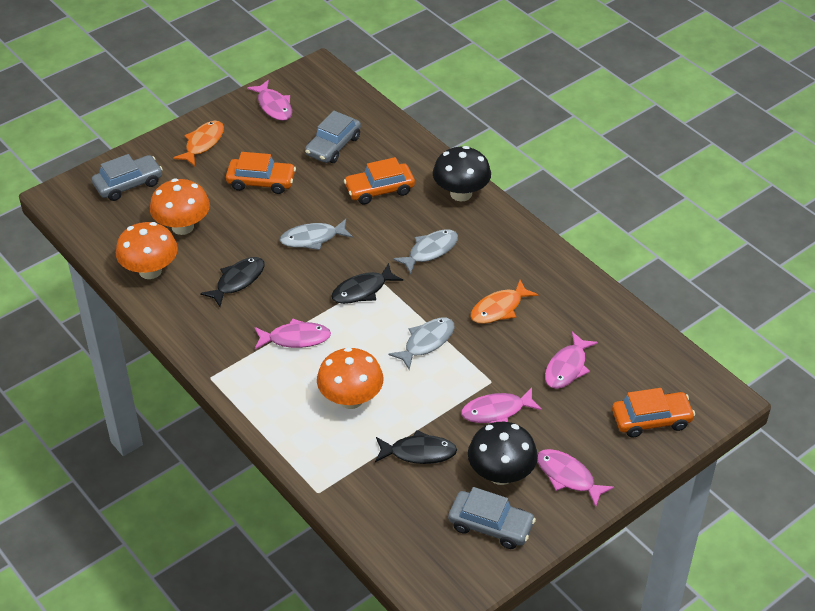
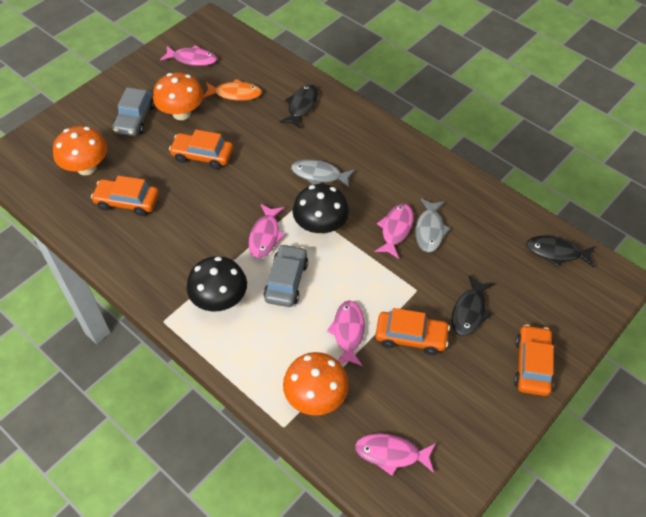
grey car: 3 -> 2
grey fish: 3 -> 2
orange car: 3 -> 4
orange fish: 2 -> 1

